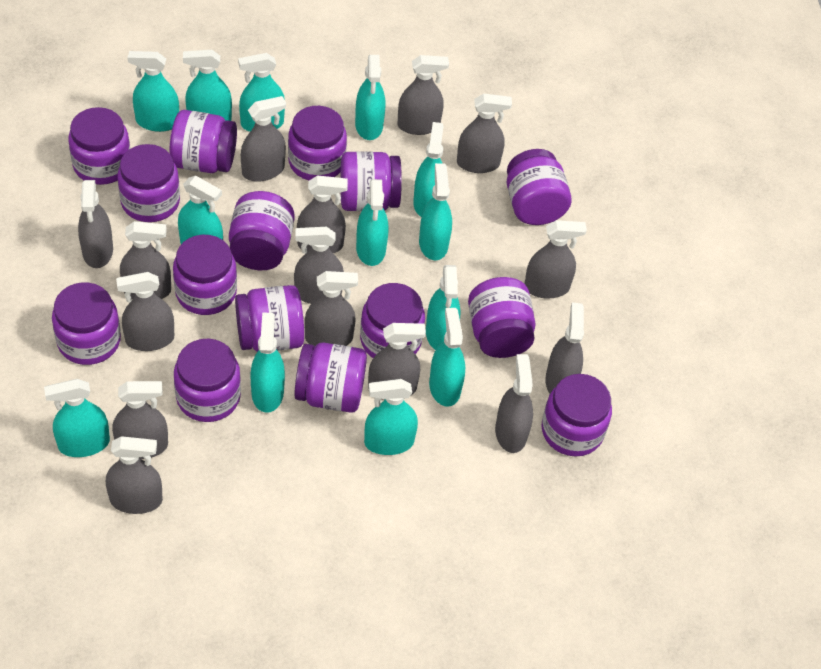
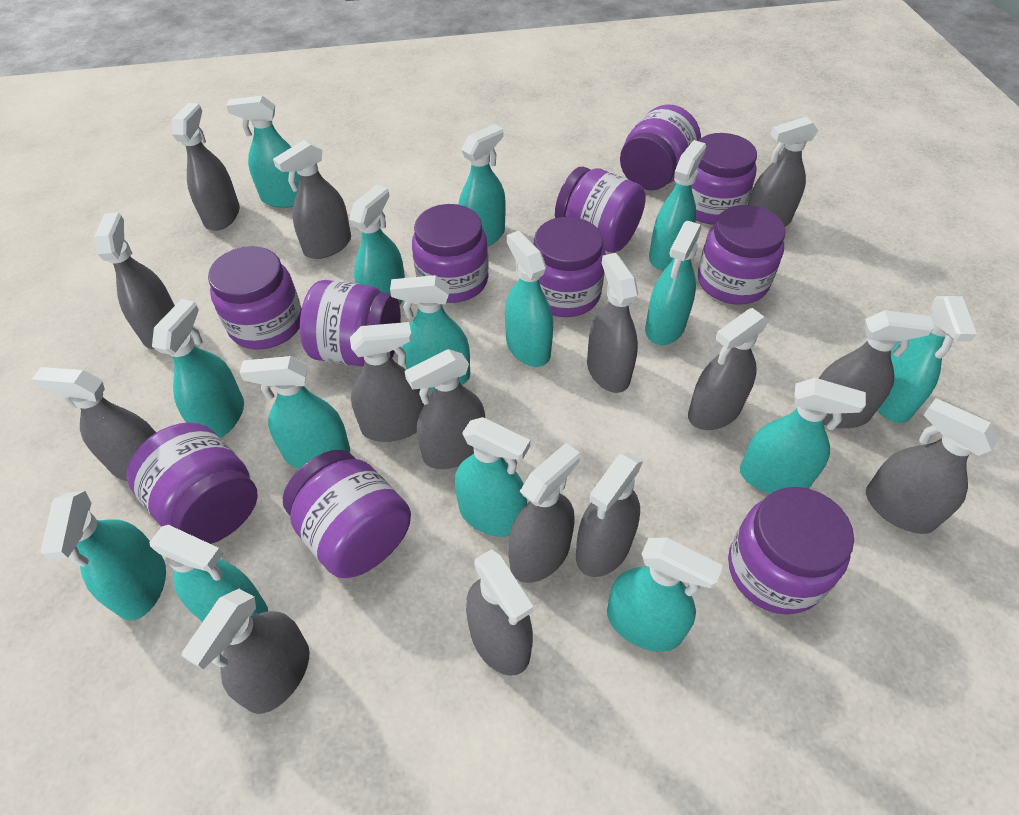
purple jar: 15 -> 11
turquoise spray bottle: 13 -> 15

